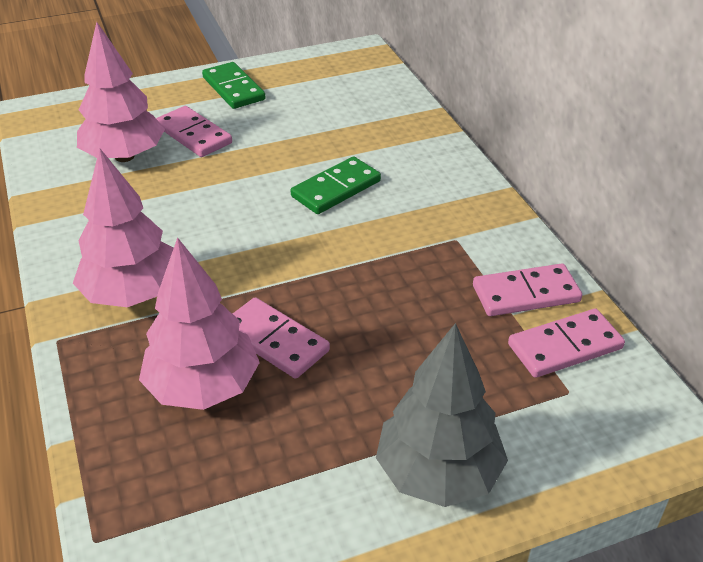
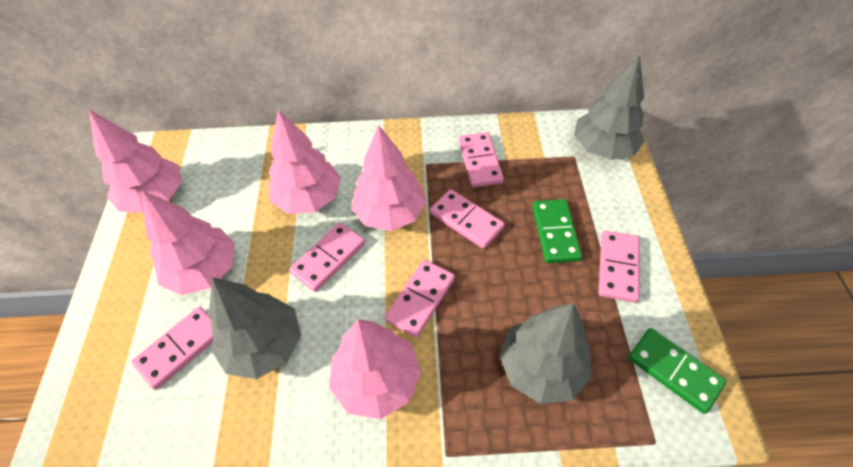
grey tree: 1 -> 3
pink domino: 4 -> 6
pink tree: 3 -> 5

